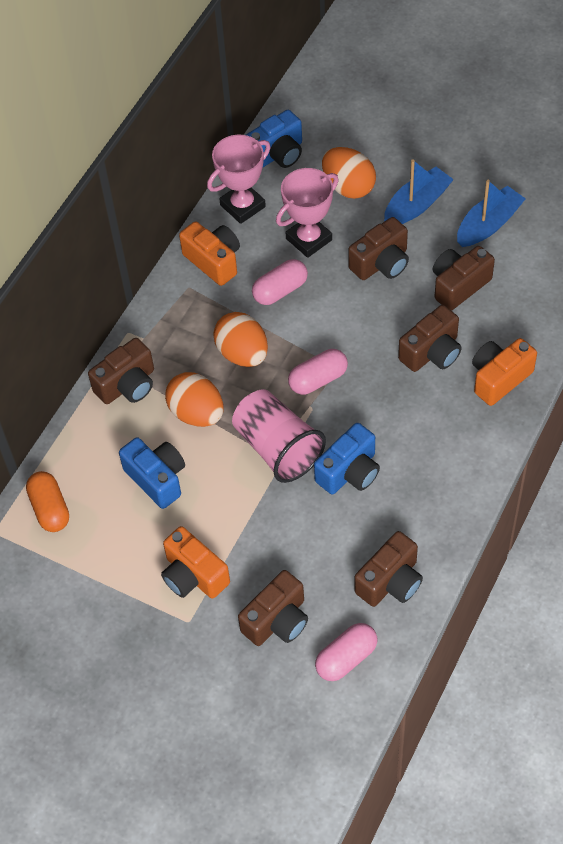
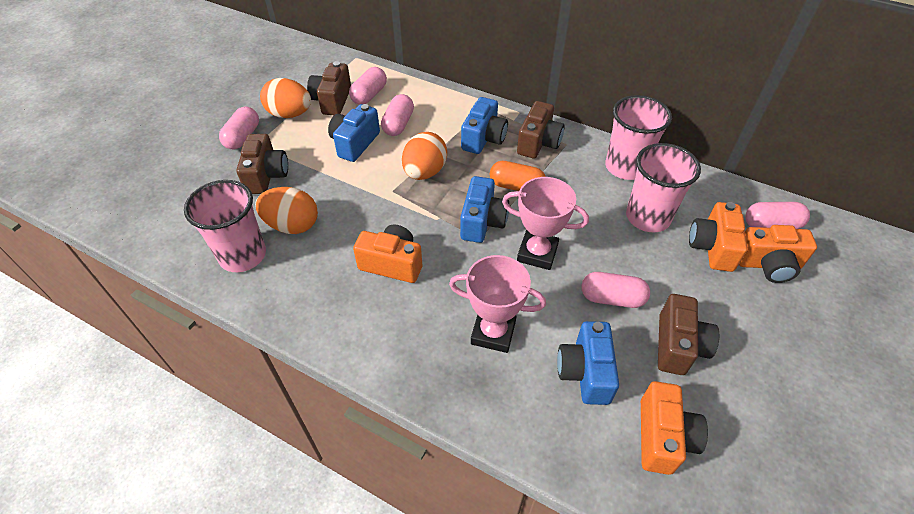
blue boat: 2 -> 0
blue camera: 3 -> 4
brown camera: 6 -> 4
orange camera: 3 -> 4
pink capsule: 3 -> 5
pink cup: 1 -> 3

